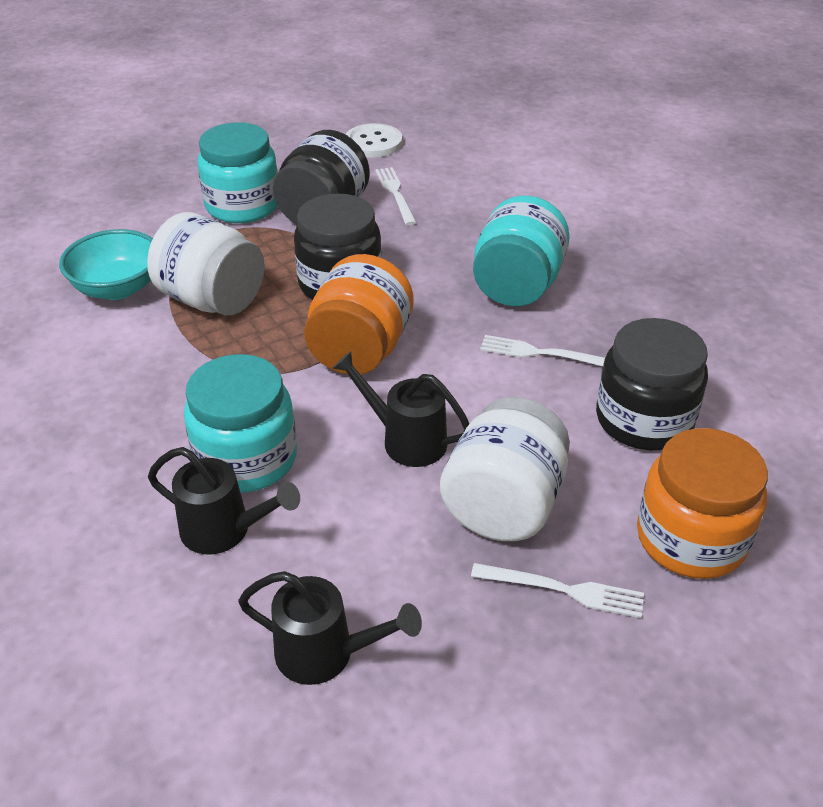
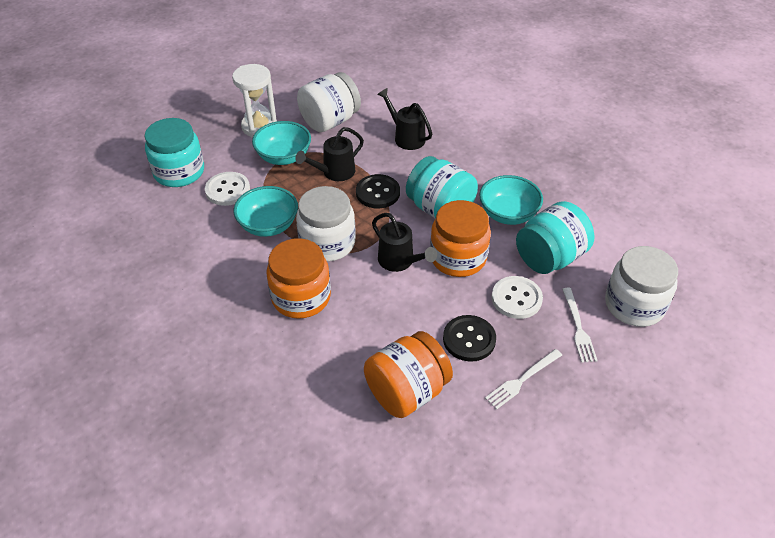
black button: 0 -> 2
black jar: 3 -> 0
orange jar: 2 -> 3
turquoise bowl: 1 -> 3
white button: 1 -> 2
white fork: 3 -> 2
white hourglass: 0 -> 1
white jar: 2 -> 3

